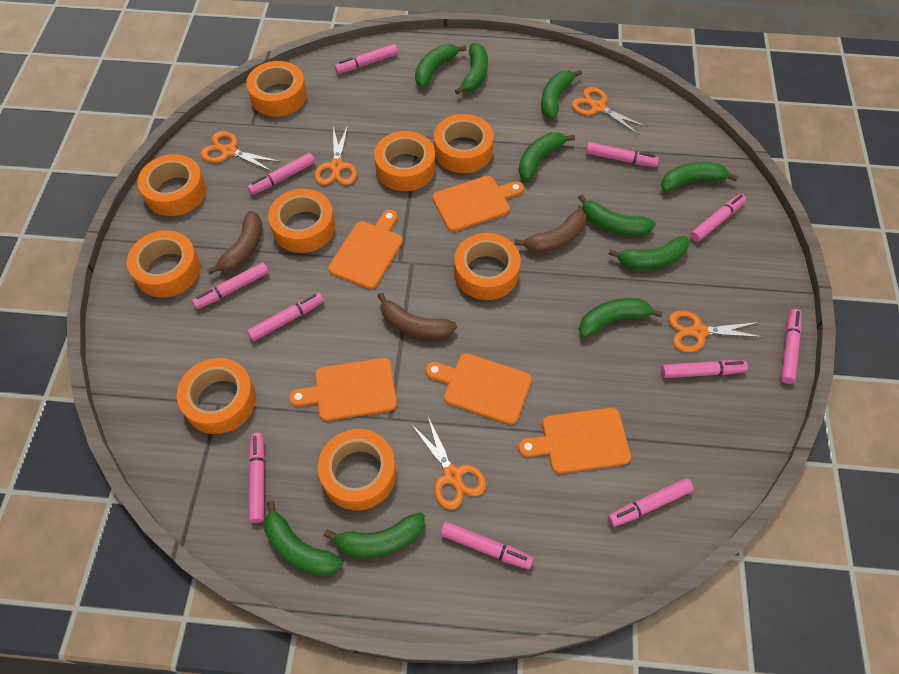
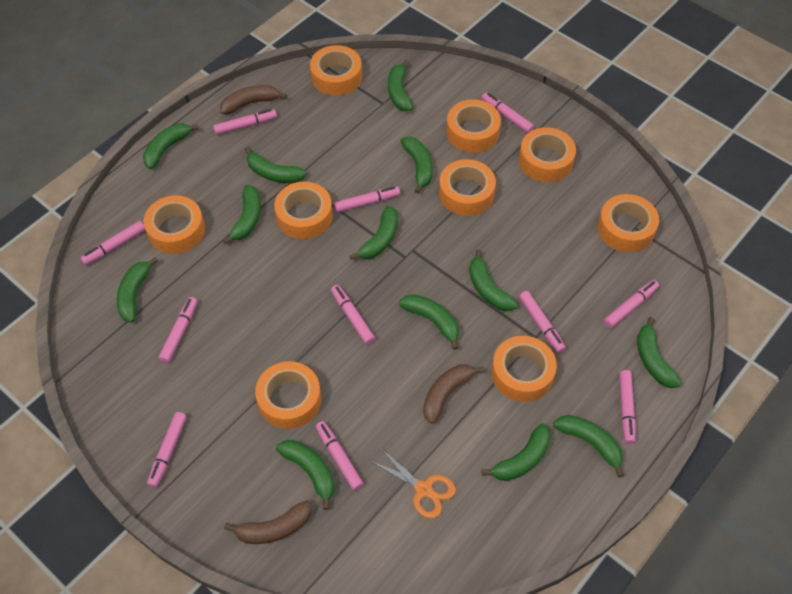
green banana: 10 -> 13
orange cutting board: 5 -> 0
orange scissors: 5 -> 1

